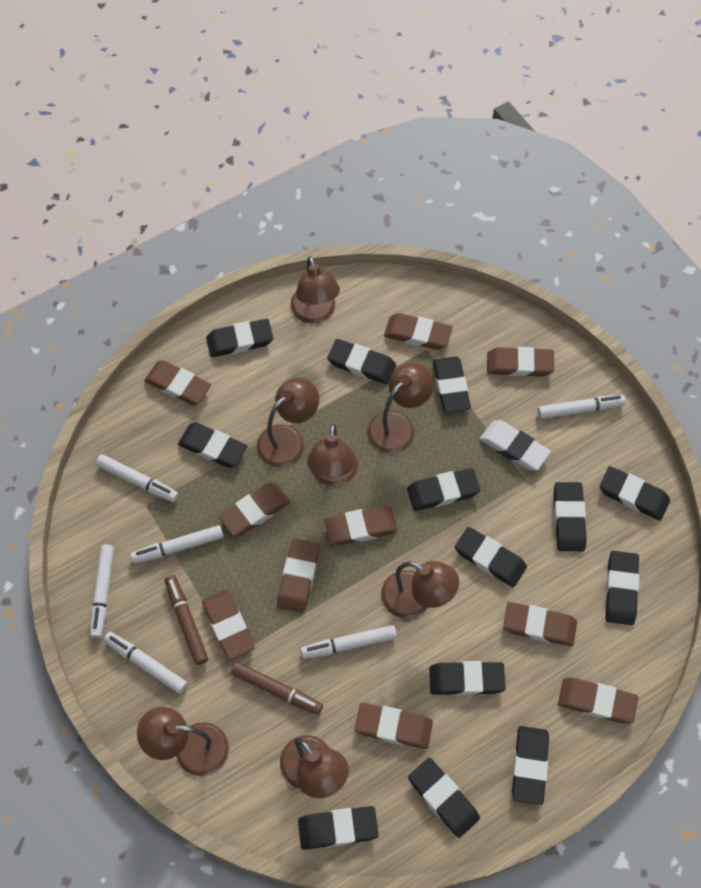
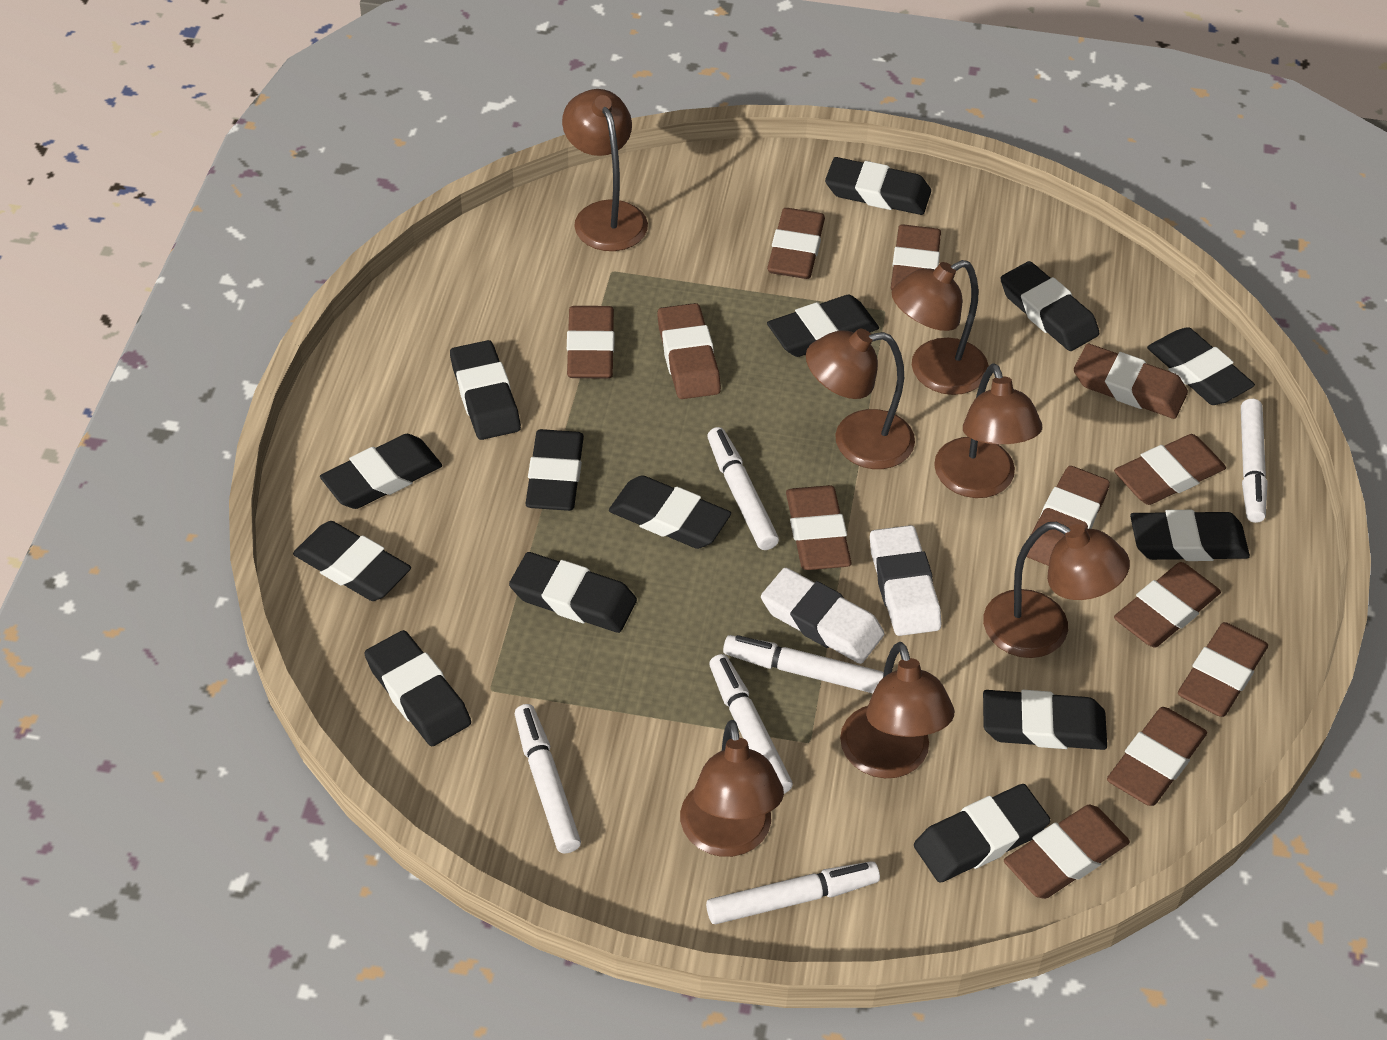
black eraser: 13 -> 14
brown eraser: 10 -> 12
brown marker: 2 -> 0
white eraser: 1 -> 2

